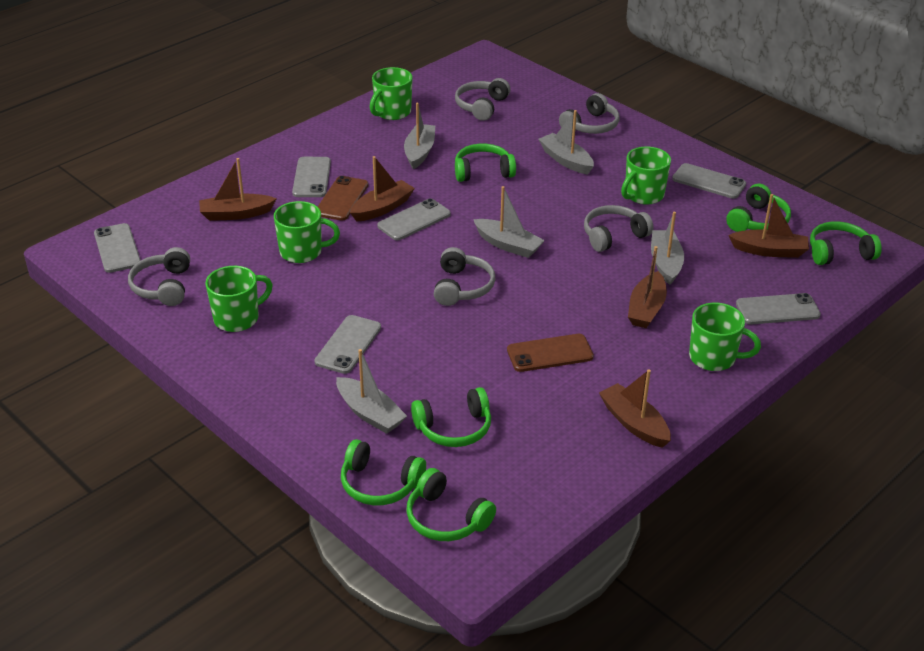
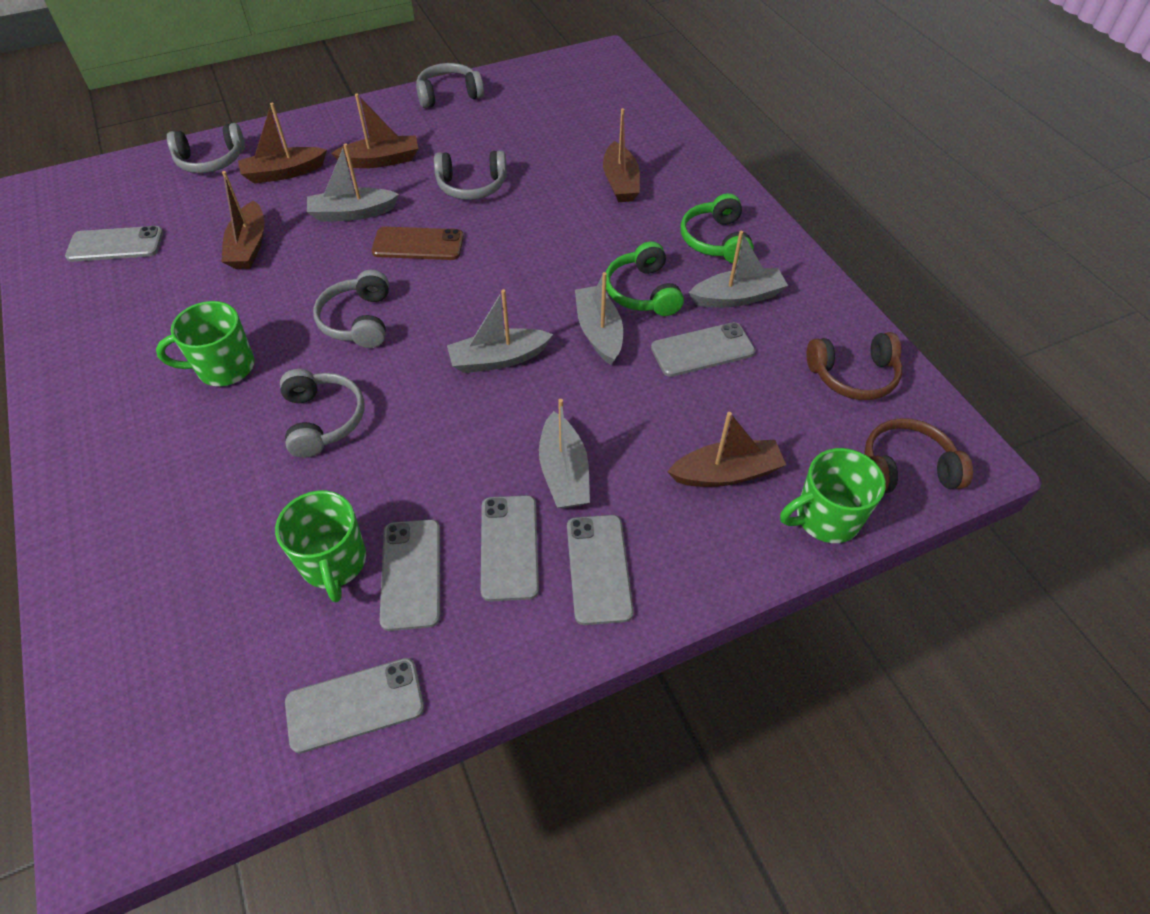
brown headphones: 0 -> 2
brown phone: 2 -> 1
green headphones: 6 -> 2
green mug: 5 -> 3

